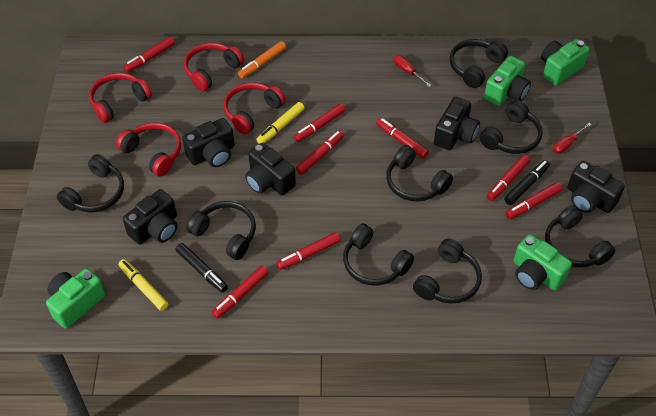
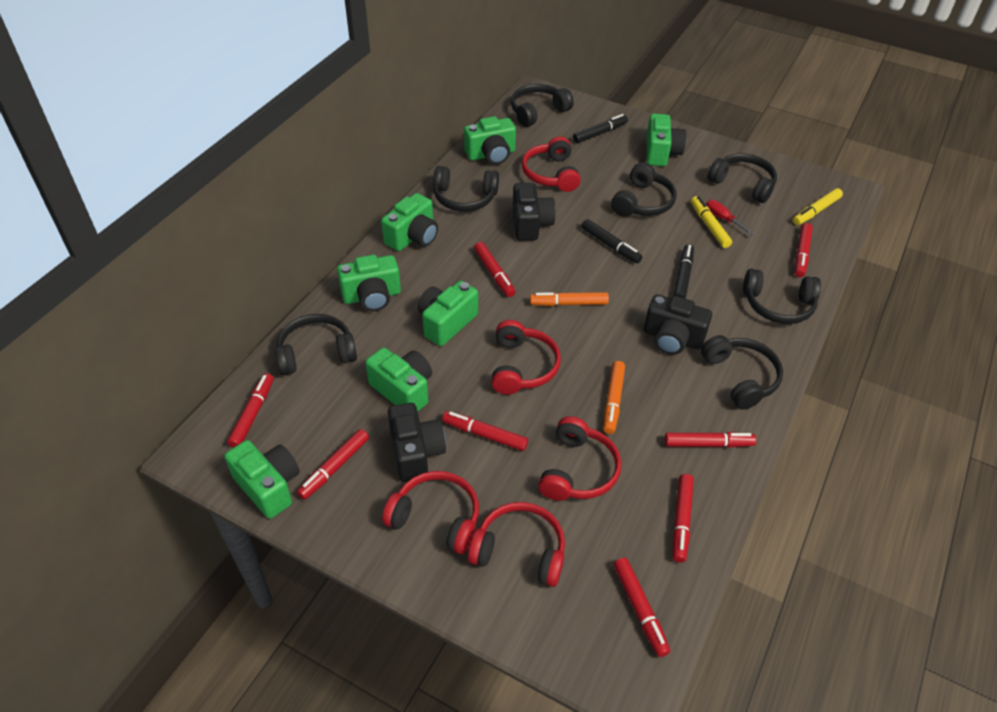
black camera: 5 -> 3
black headphones: 8 -> 7
black marker: 2 -> 3
green camera: 4 -> 7
orange marker: 1 -> 2
red headphones: 4 -> 5
red screwdriver: 2 -> 1

